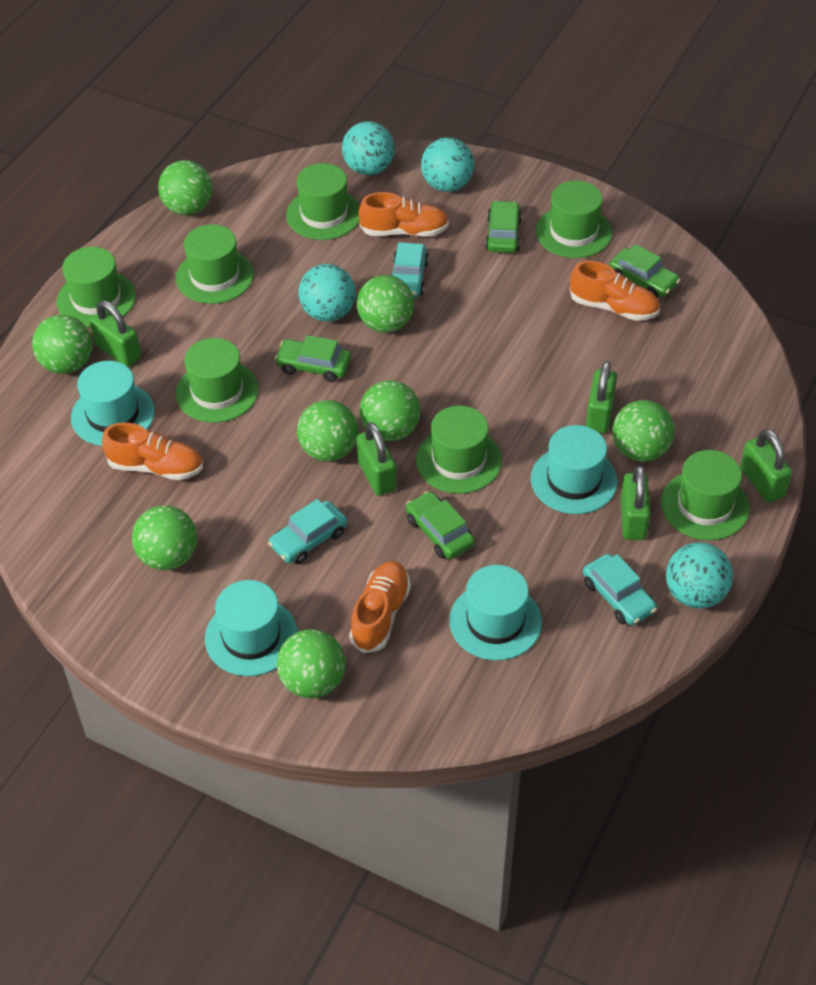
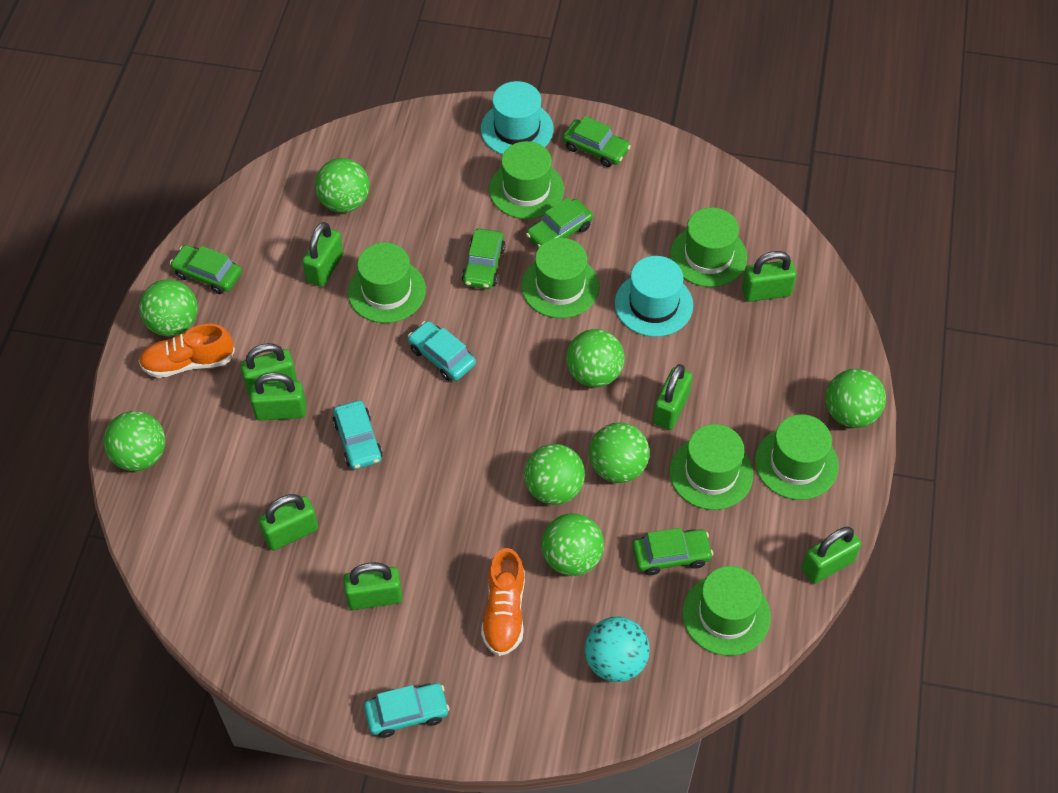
green car: 4 -> 5
green padlock: 5 -> 8
orange shoe: 4 -> 2
turquoise ball: 4 -> 1
turquoise hat: 4 -> 2

